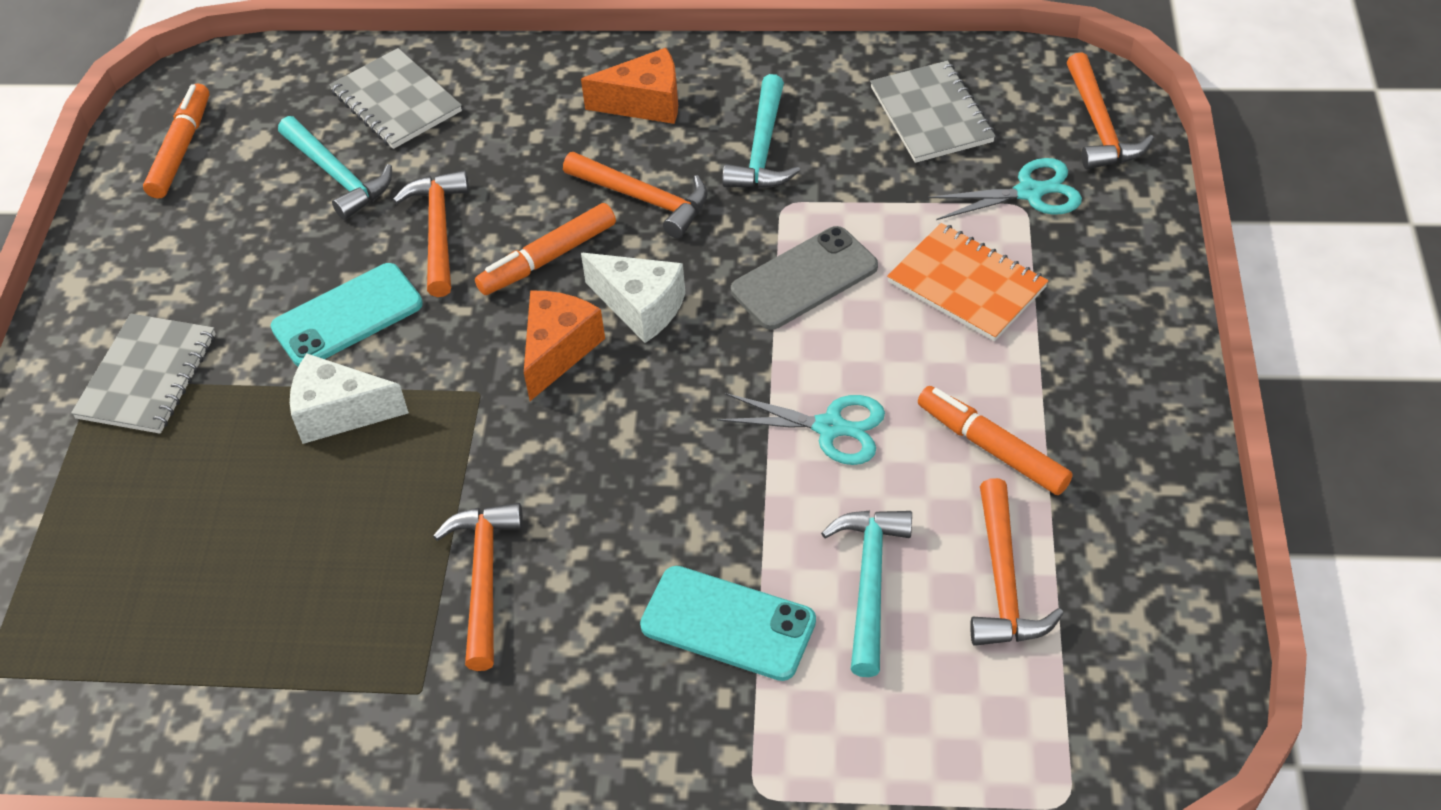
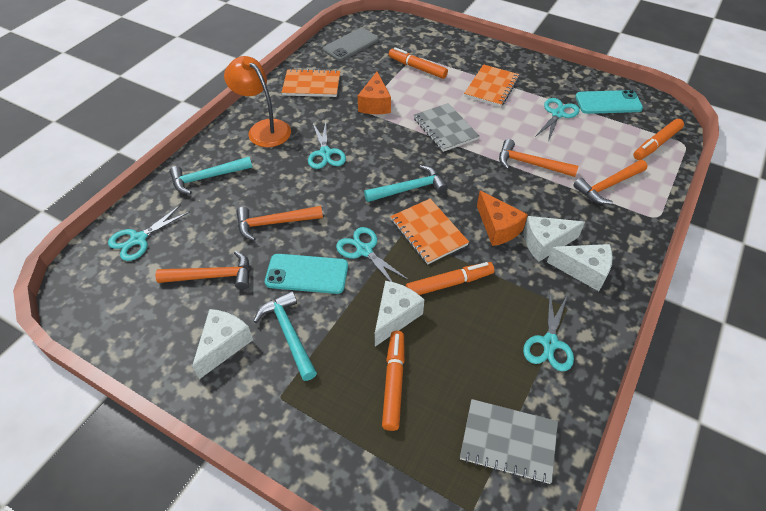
grey notebook: 3 -> 2
orange hammer: 5 -> 4
orange lamp: 0 -> 1
orange marker: 3 -> 4
orange notebook: 1 -> 3
turquoise scissors: 2 -> 5
white cheese: 2 -> 4

